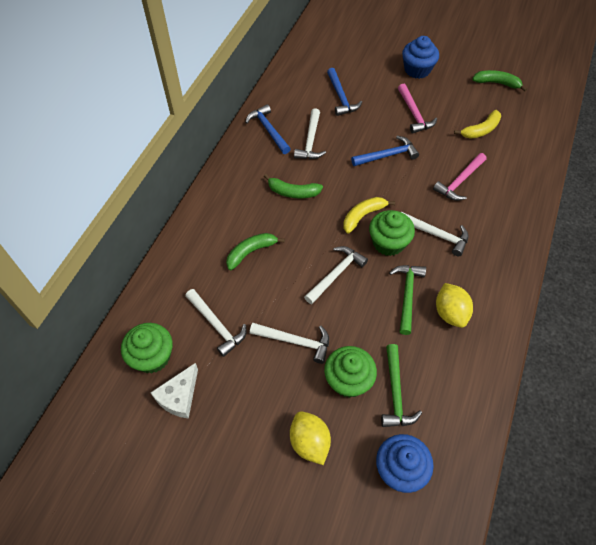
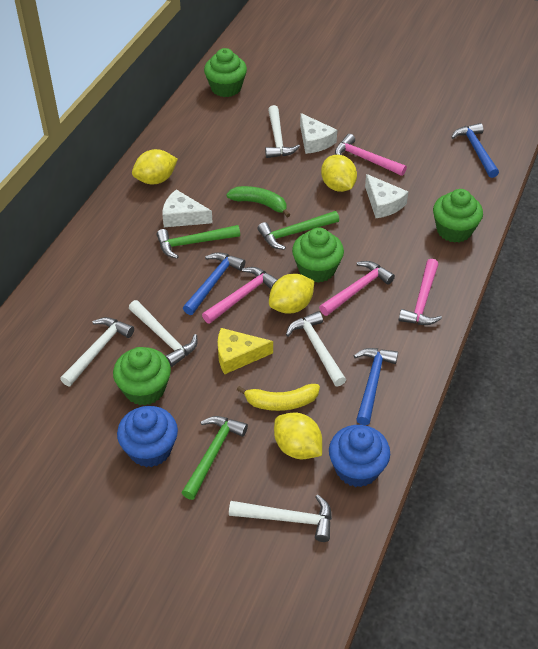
green banana: 3 -> 1
green cupcake: 3 -> 4
green hammer: 2 -> 3
pink hammer: 2 -> 4
white cheese: 1 -> 3
yellow banana: 2 -> 1
yellow cheese: 0 -> 1
yellow lemon: 2 -> 4

